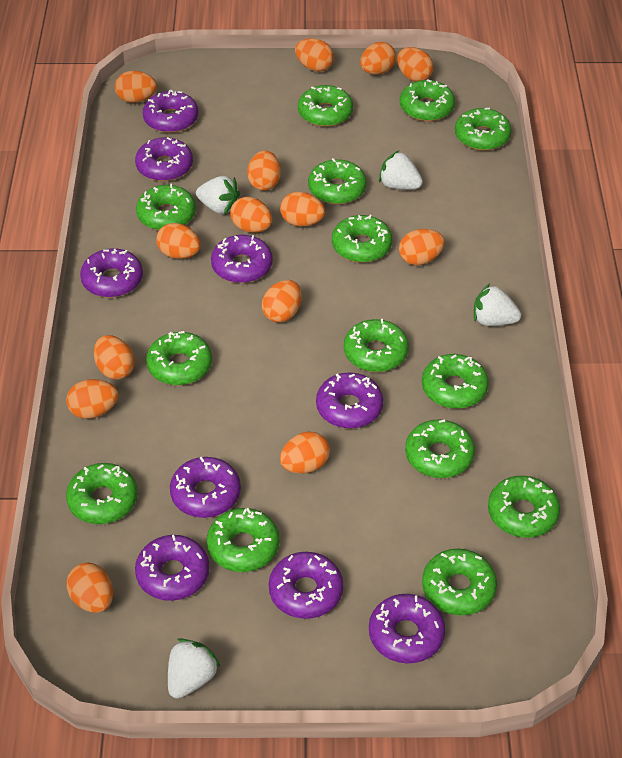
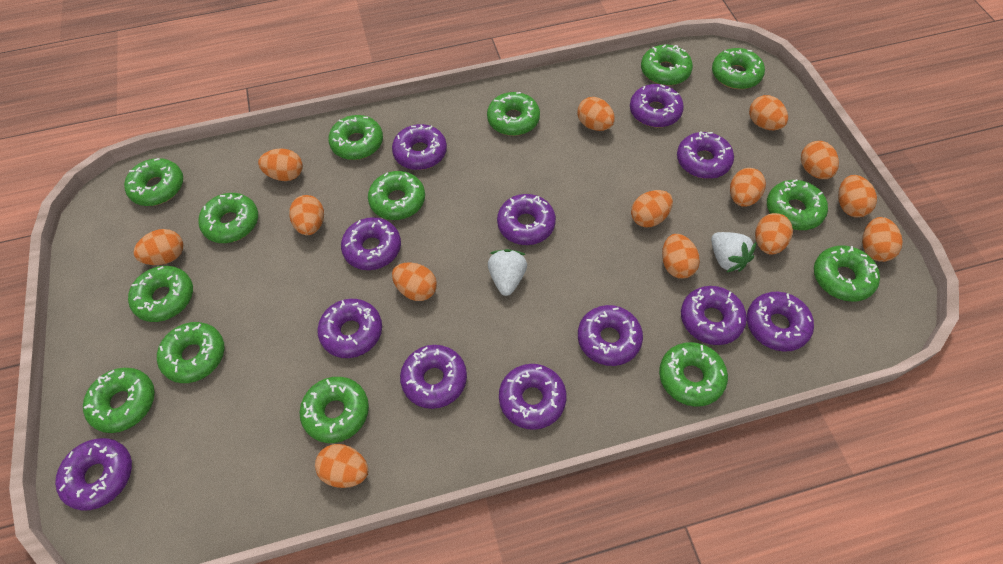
purple donut: 9 -> 12
white strawberry: 4 -> 2

